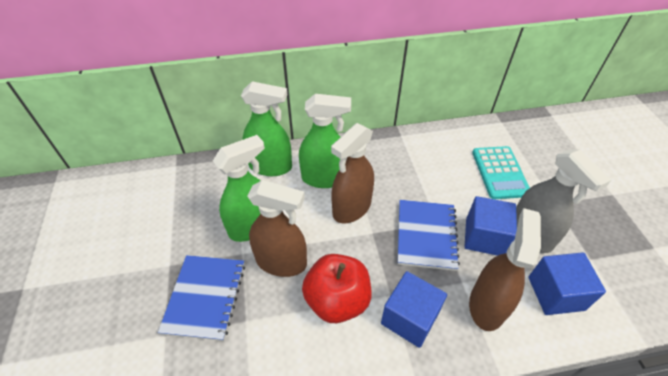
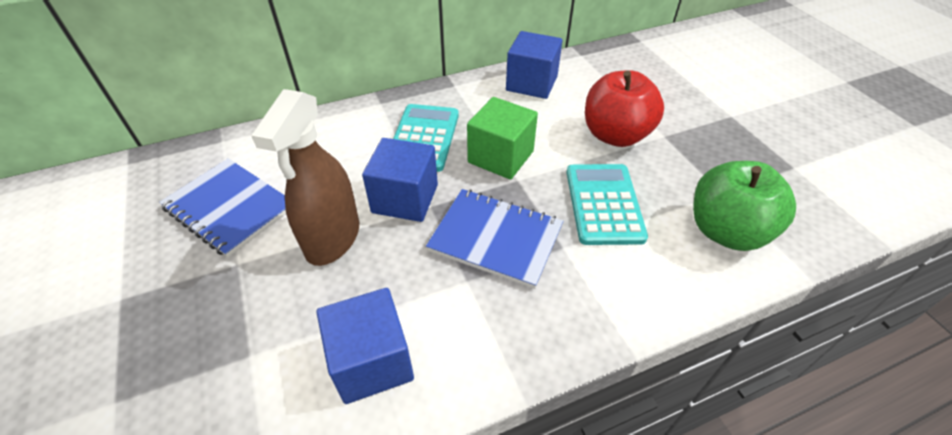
brown spray bottle: 3 -> 1
green apple: 0 -> 1
green cube: 0 -> 1
green spray bottle: 3 -> 0
grey spray bottle: 1 -> 0
turquoise calculator: 1 -> 2

